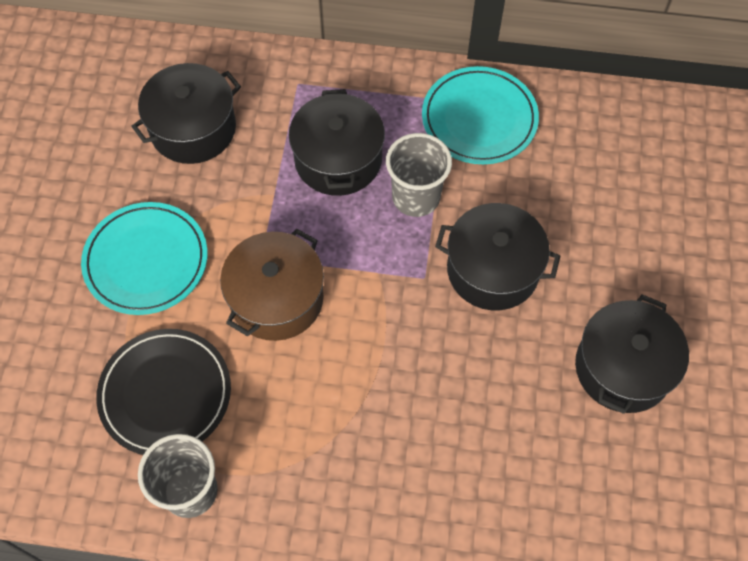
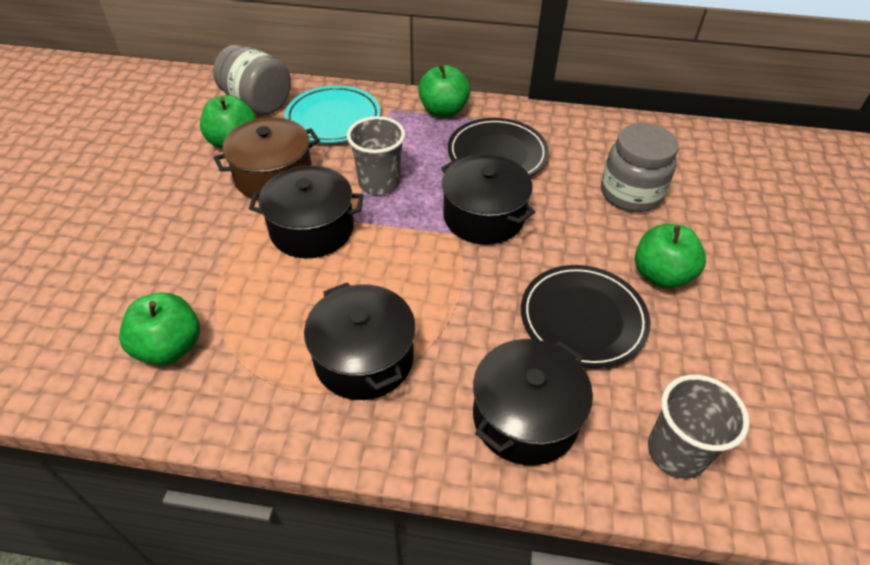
black plate: 1 -> 2
green apple: 0 -> 4
grey jar: 0 -> 2
turquoise plate: 2 -> 1

